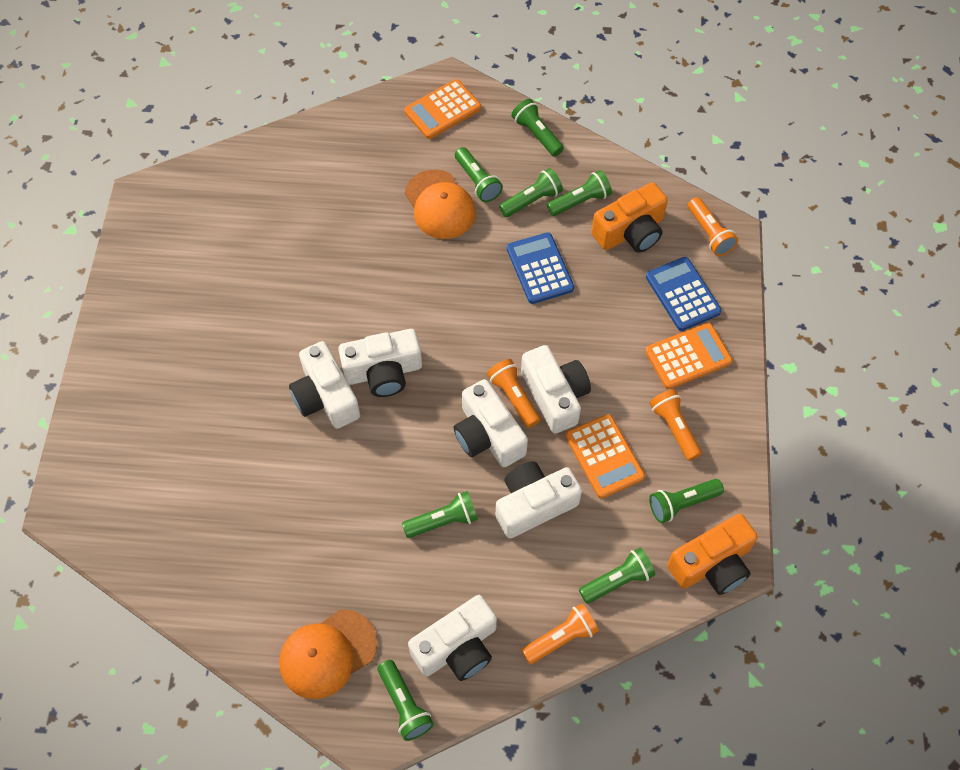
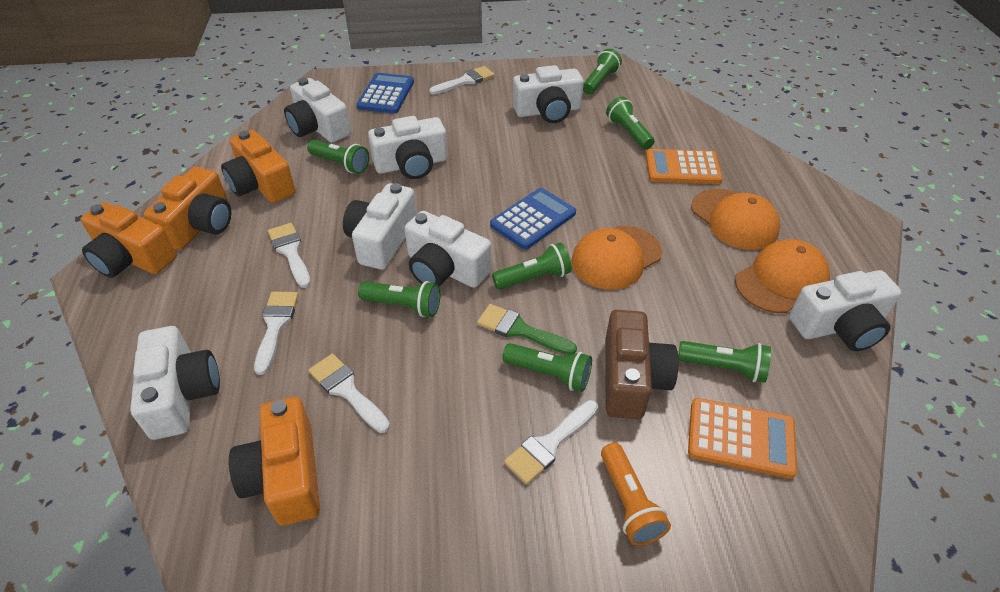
brown camera: 0 -> 1
green brush: 0 -> 1
green flashlight: 8 -> 7
orange calculator: 3 -> 2
orange camera: 2 -> 4
orange cap: 2 -> 3
orange flashlight: 4 -> 1
white brush: 0 -> 5
white camera: 6 -> 7

